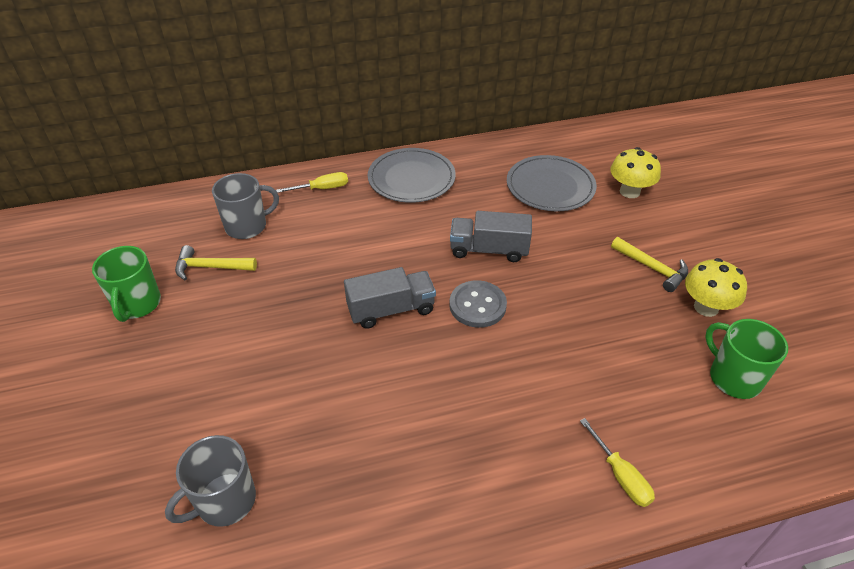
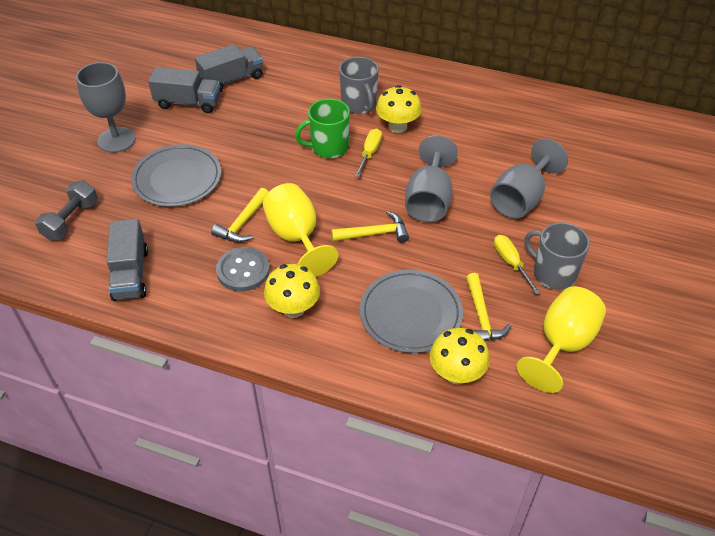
green mug: 2 -> 1
grey dumbbell: 0 -> 1
grey goblet: 0 -> 3
grey truck: 2 -> 3
yellow goblet: 0 -> 2
yellow hammer: 2 -> 3
yellow mushroom: 2 -> 3

